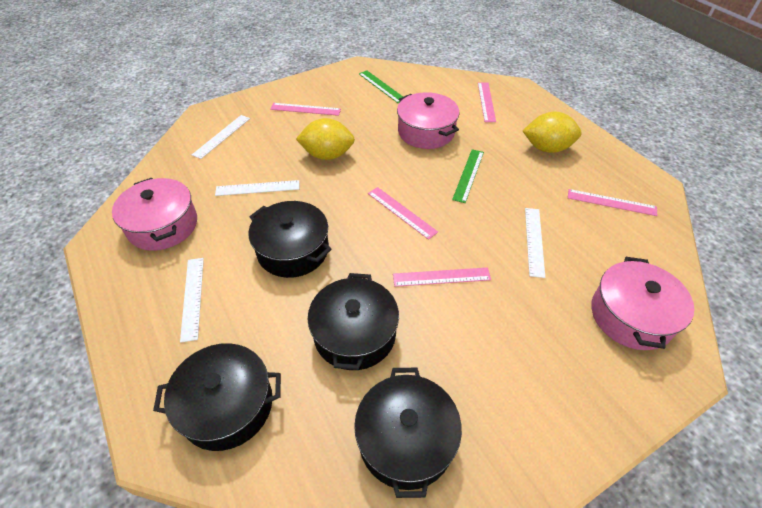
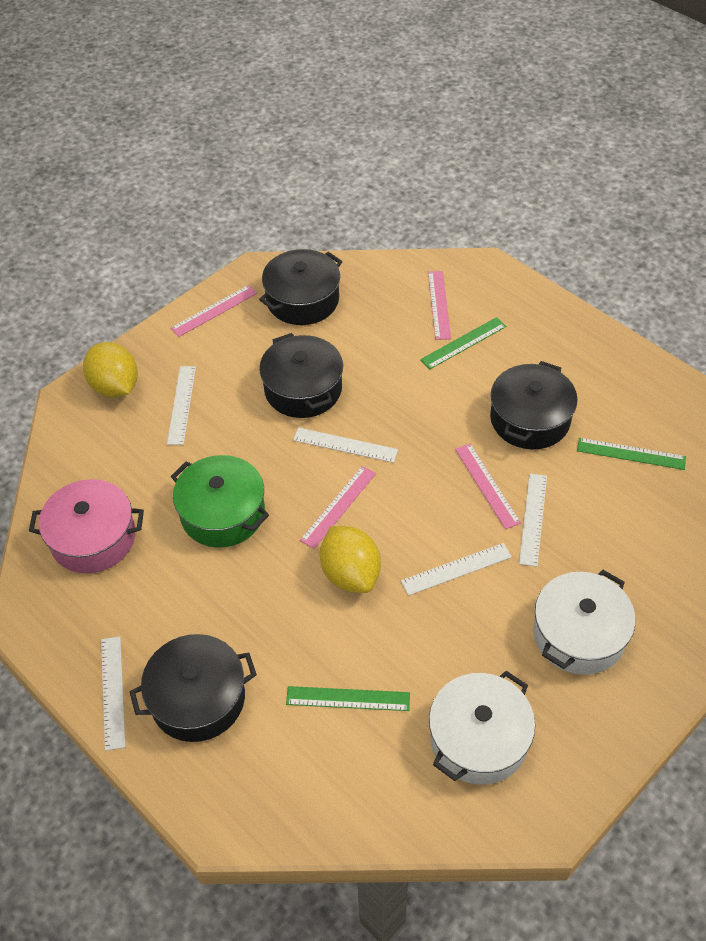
green pot: 0 -> 1
green ruler: 2 -> 3
pink pot: 3 -> 1
pink ruler: 5 -> 4
white pot: 0 -> 2
white ruler: 4 -> 5

